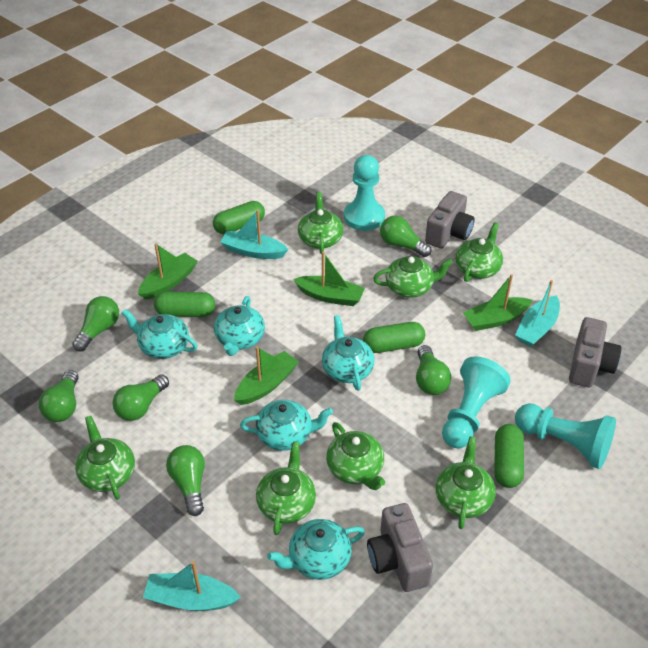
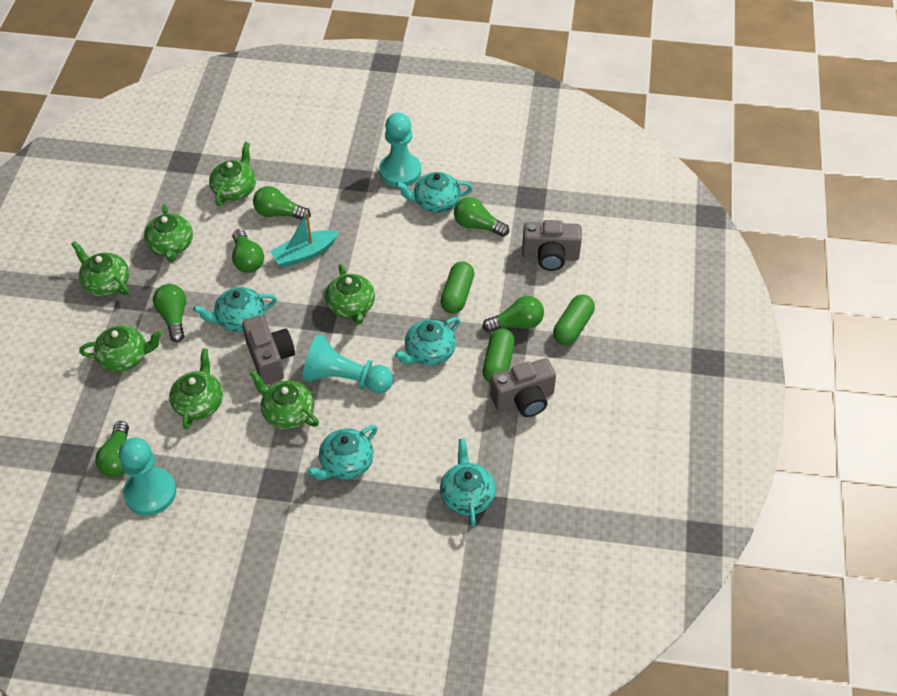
green boat: 4 -> 0
green capsule: 4 -> 3
turquoise boat: 3 -> 1

